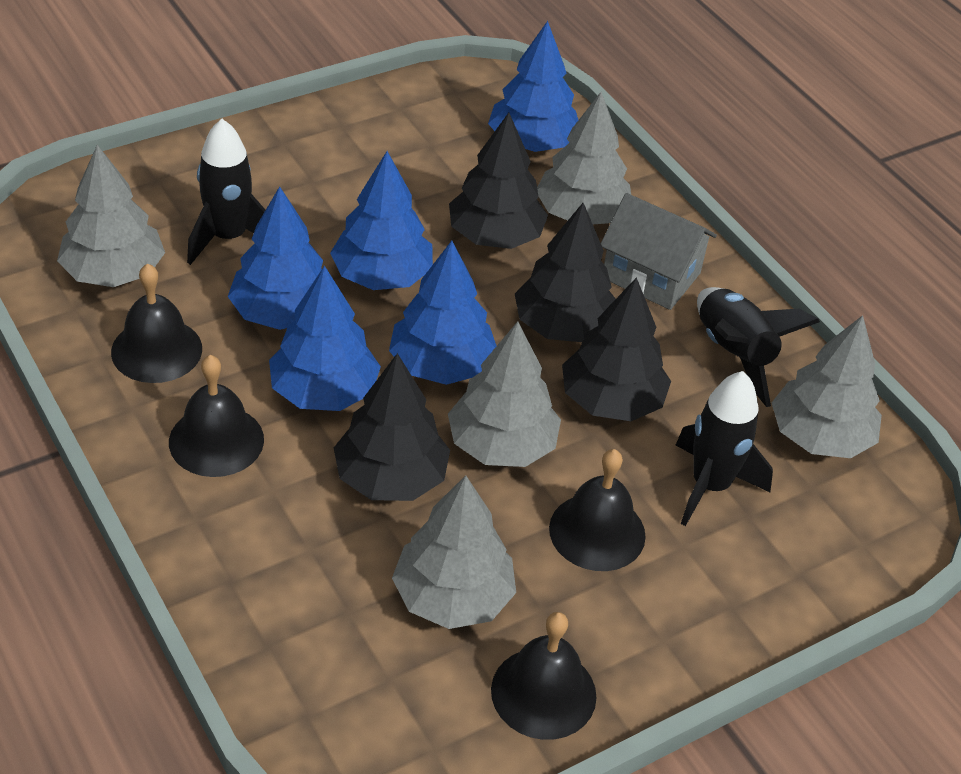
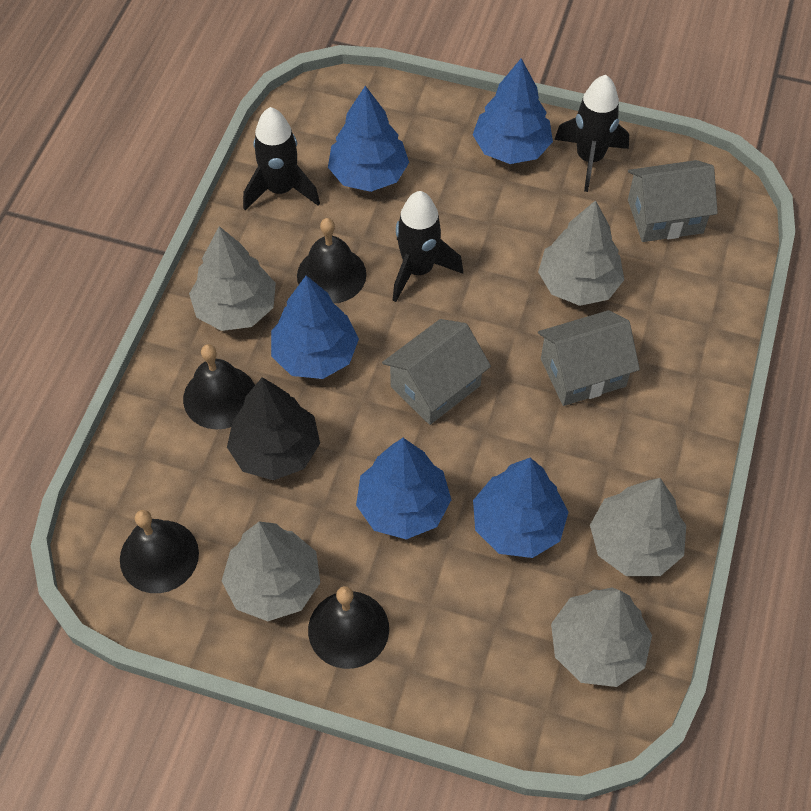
black tree: 4 -> 1
grey house: 1 -> 3

